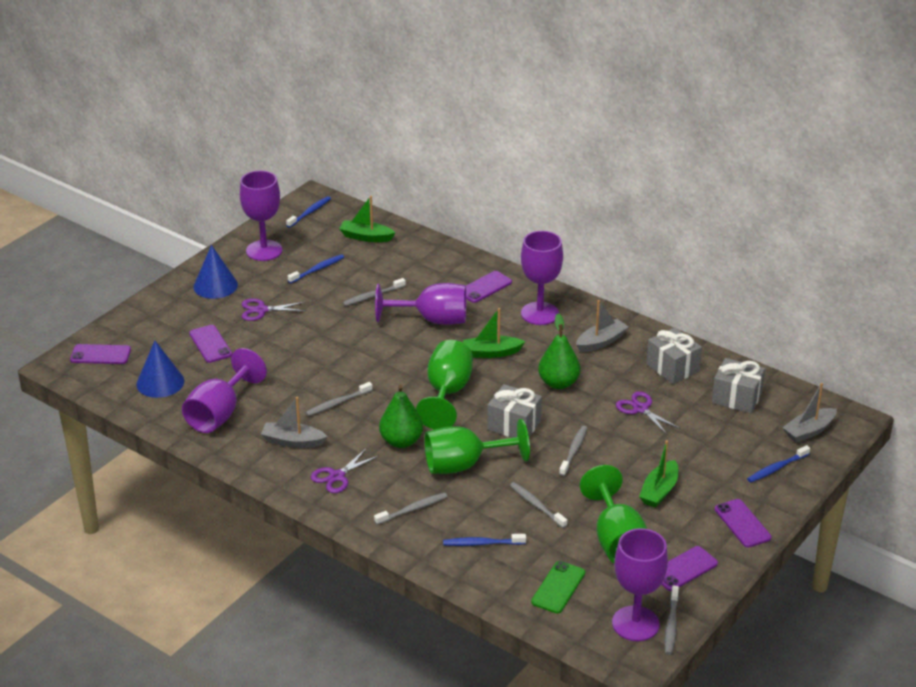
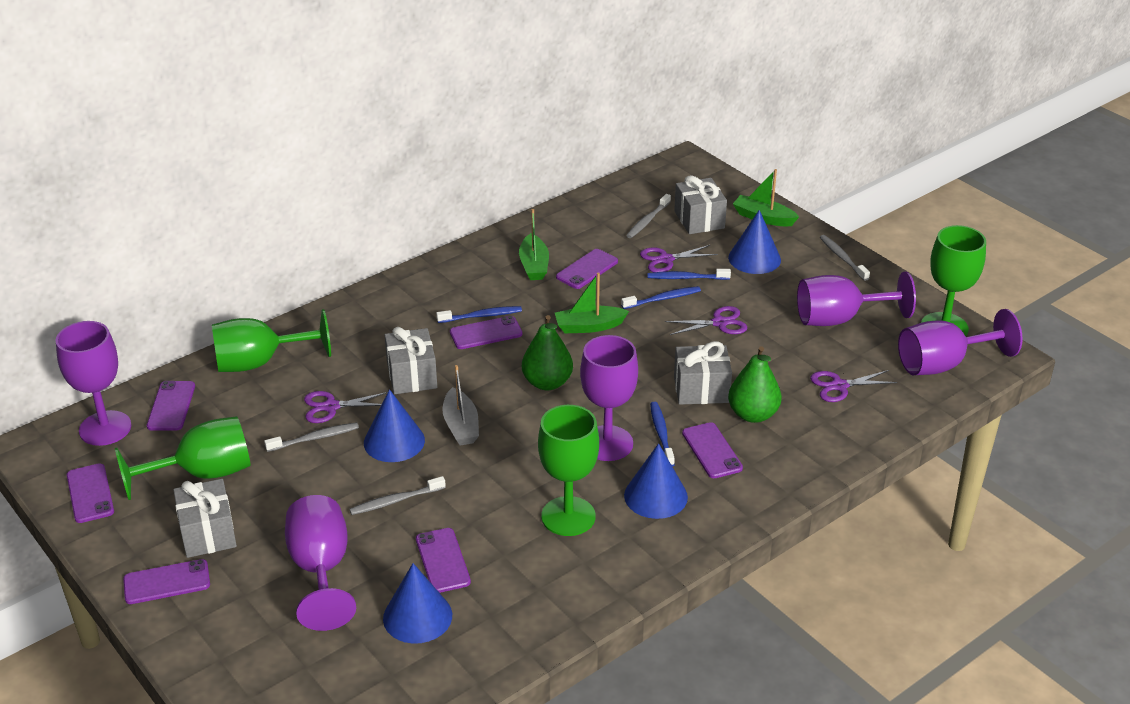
blue cone: 2 -> 4
green goblet: 3 -> 4
green phone: 1 -> 0
grey boat: 3 -> 1
grey gift: 3 -> 4
grey toothbrush: 6 -> 4
purple phone: 5 -> 7
purple scissors: 3 -> 4

